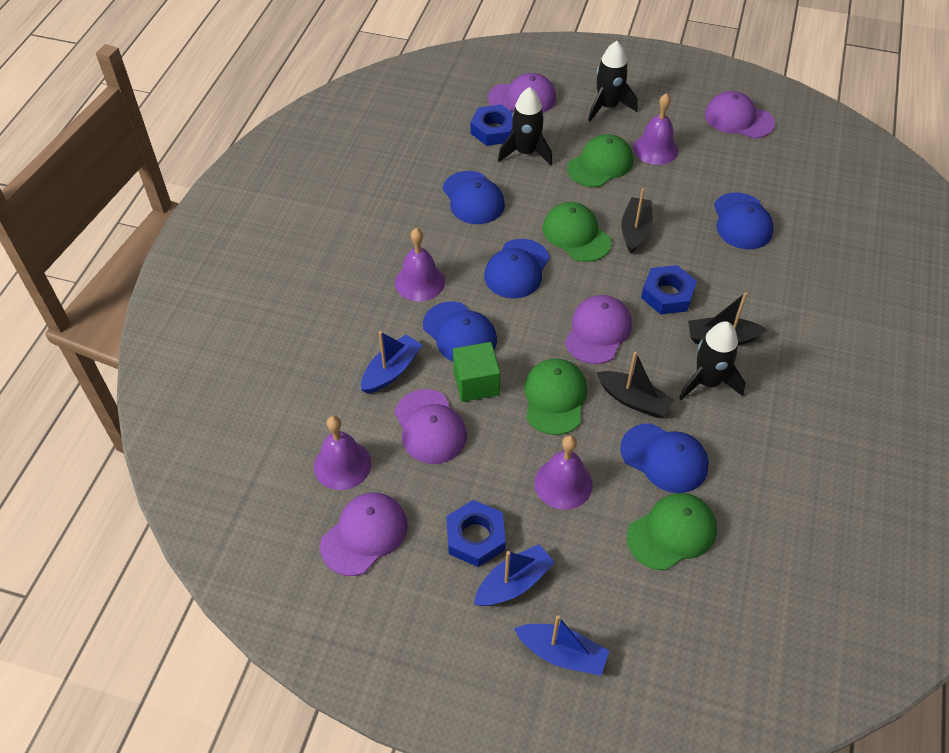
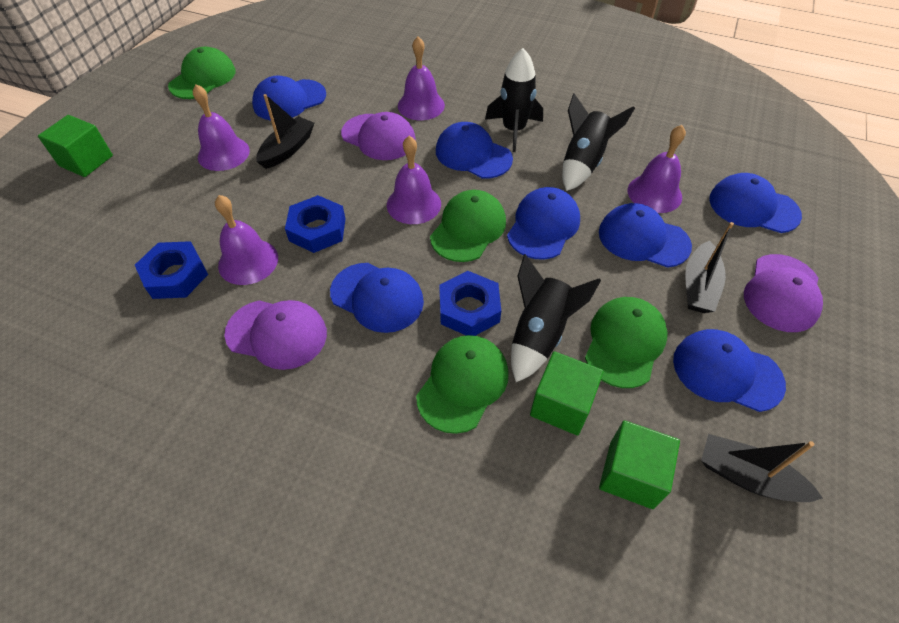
blue boat: 3 -> 0
blue cap: 5 -> 7
green cube: 1 -> 3
purple bell: 4 -> 5
purple cap: 5 -> 3

